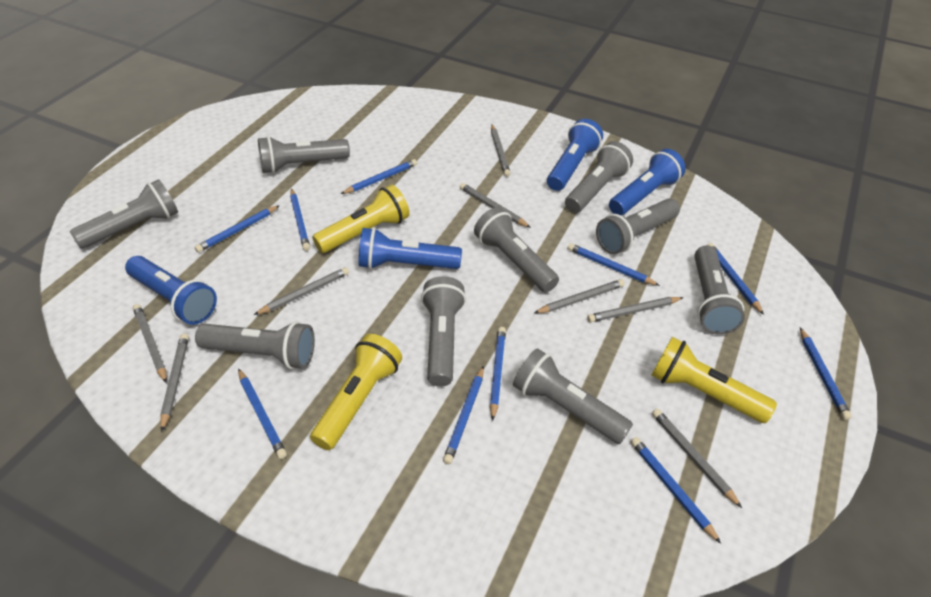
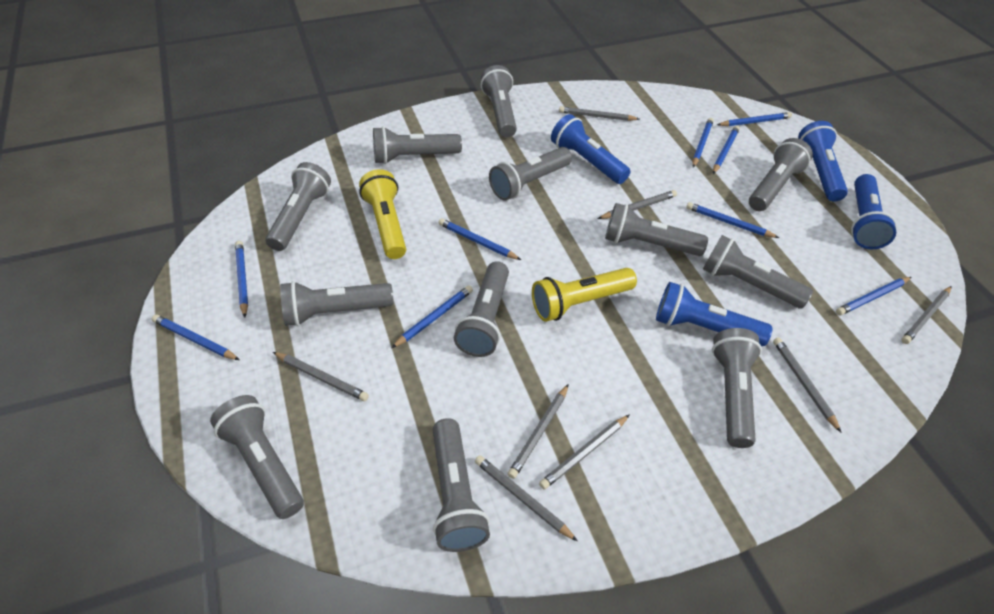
blue pencil: 10 -> 9
grey flashlight: 9 -> 12
yellow flashlight: 3 -> 2

